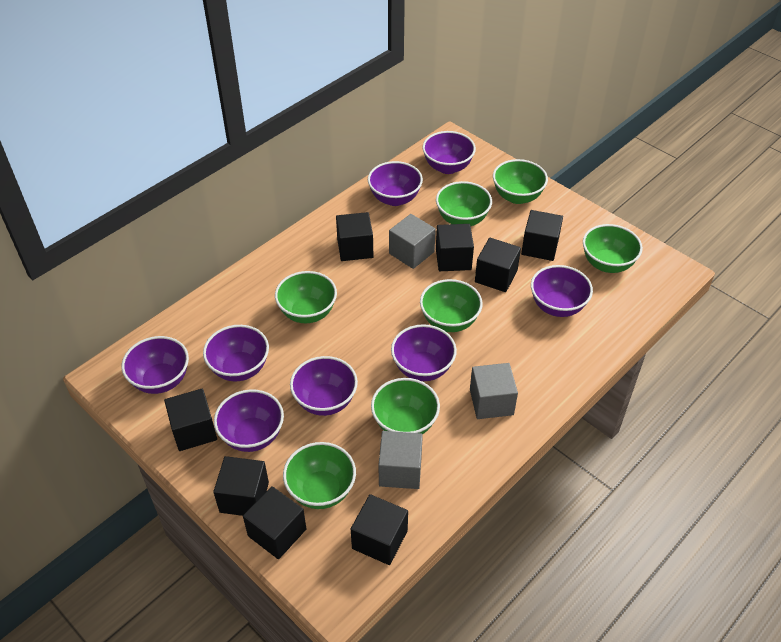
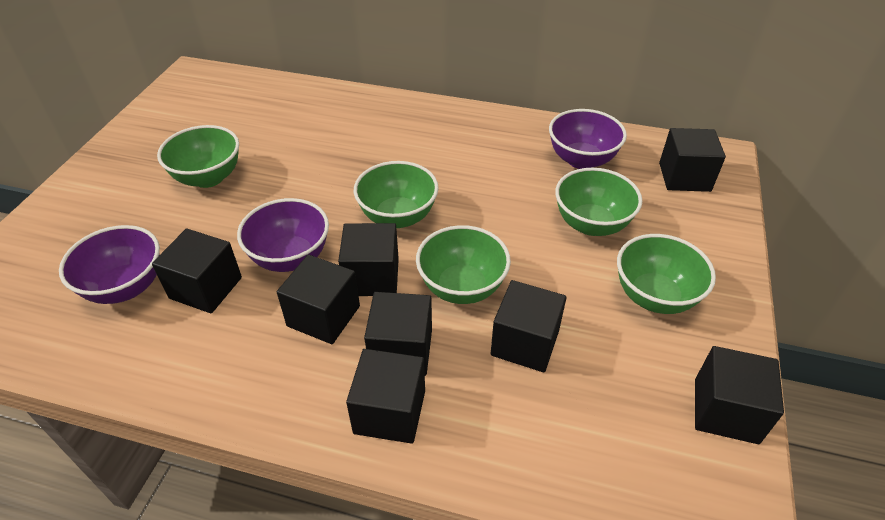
green bowl: 7 -> 5
grey cube: 3 -> 0
purple bowl: 8 -> 3

